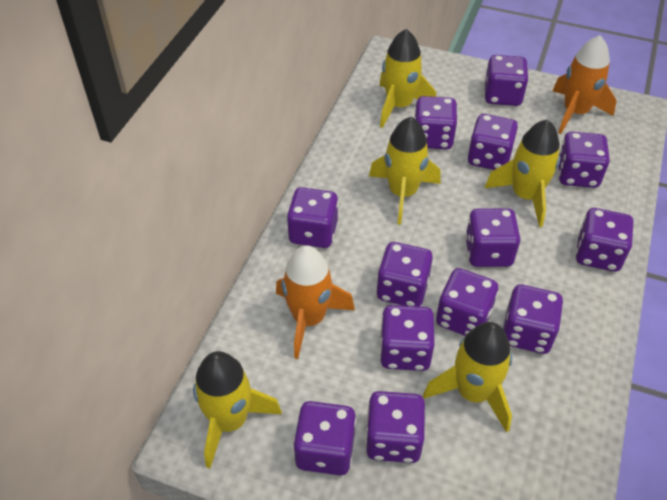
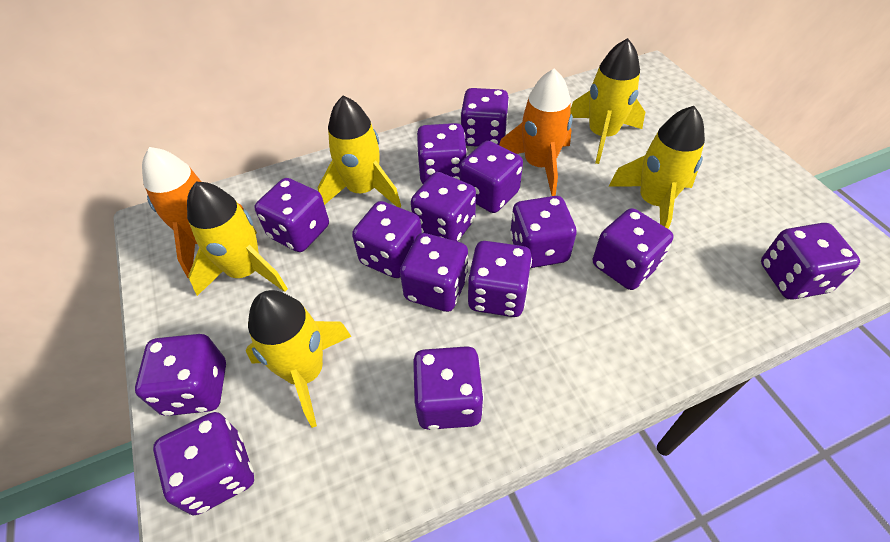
purple dice: 13 -> 14

